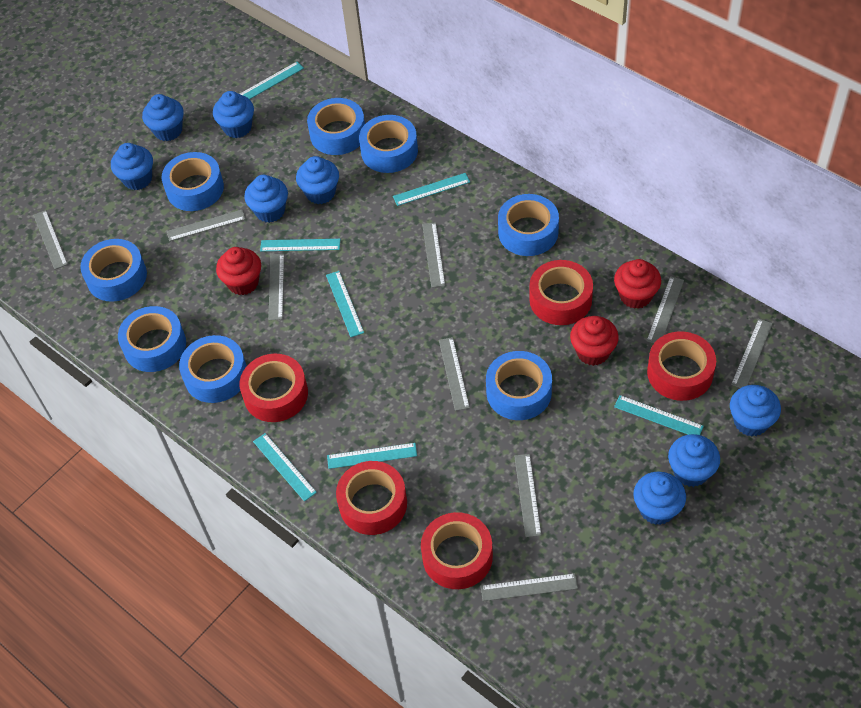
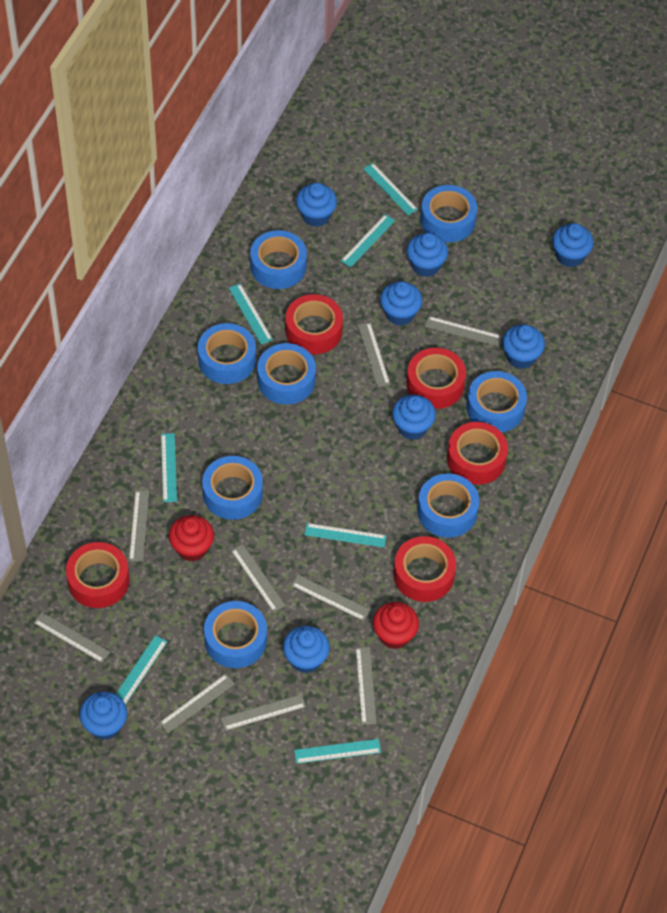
red cupcake: 3 -> 2

